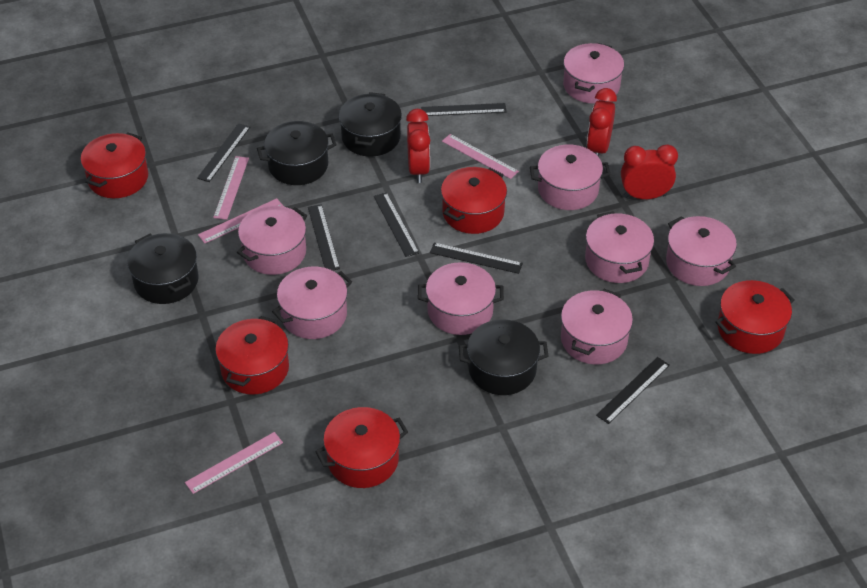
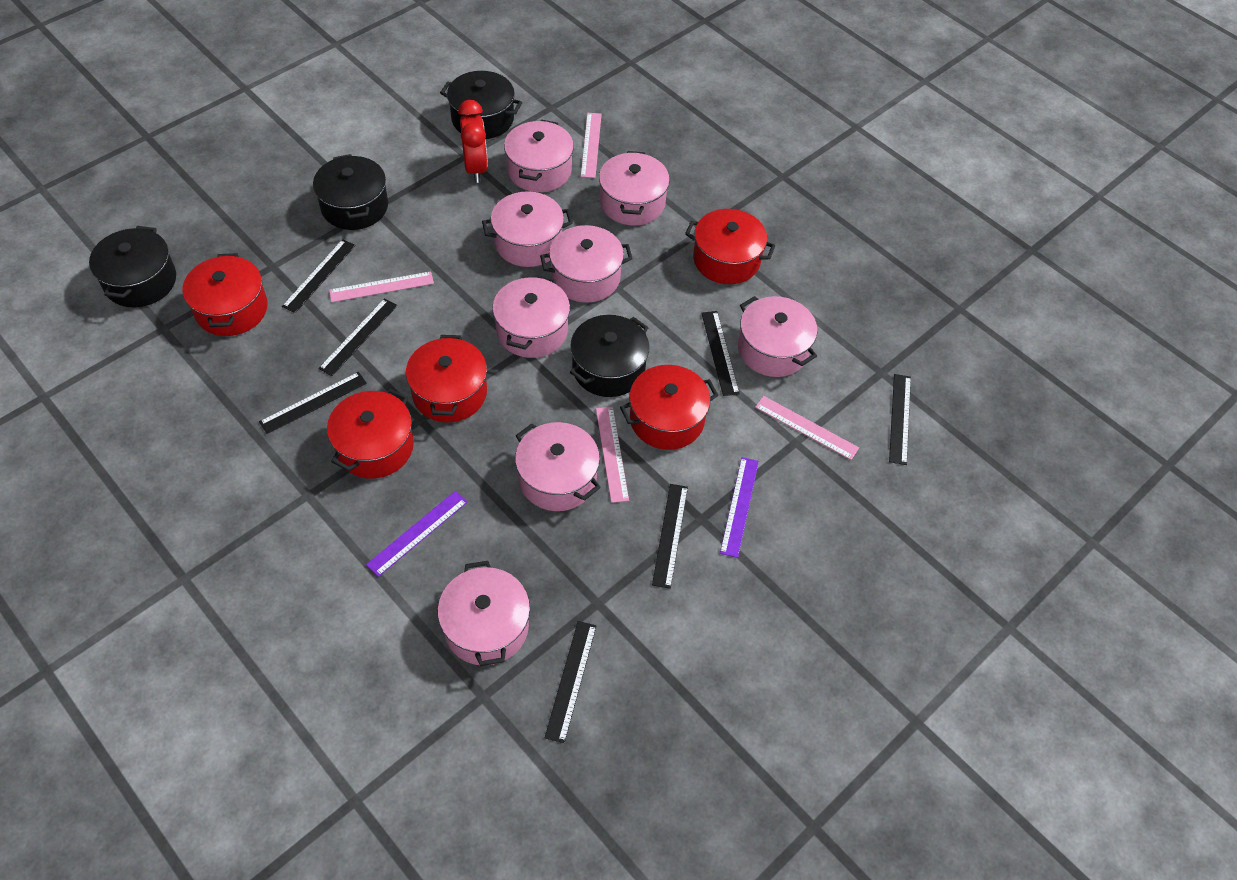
black ruler: 6 -> 7
purple ruler: 0 -> 2
red clock: 3 -> 1

